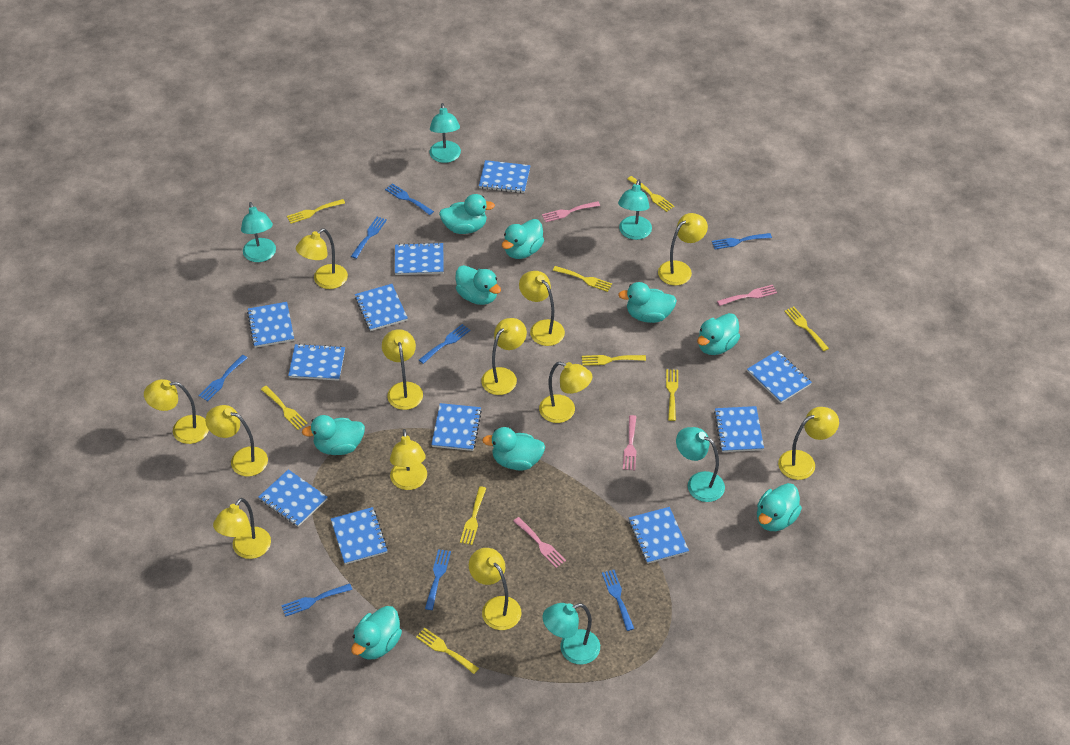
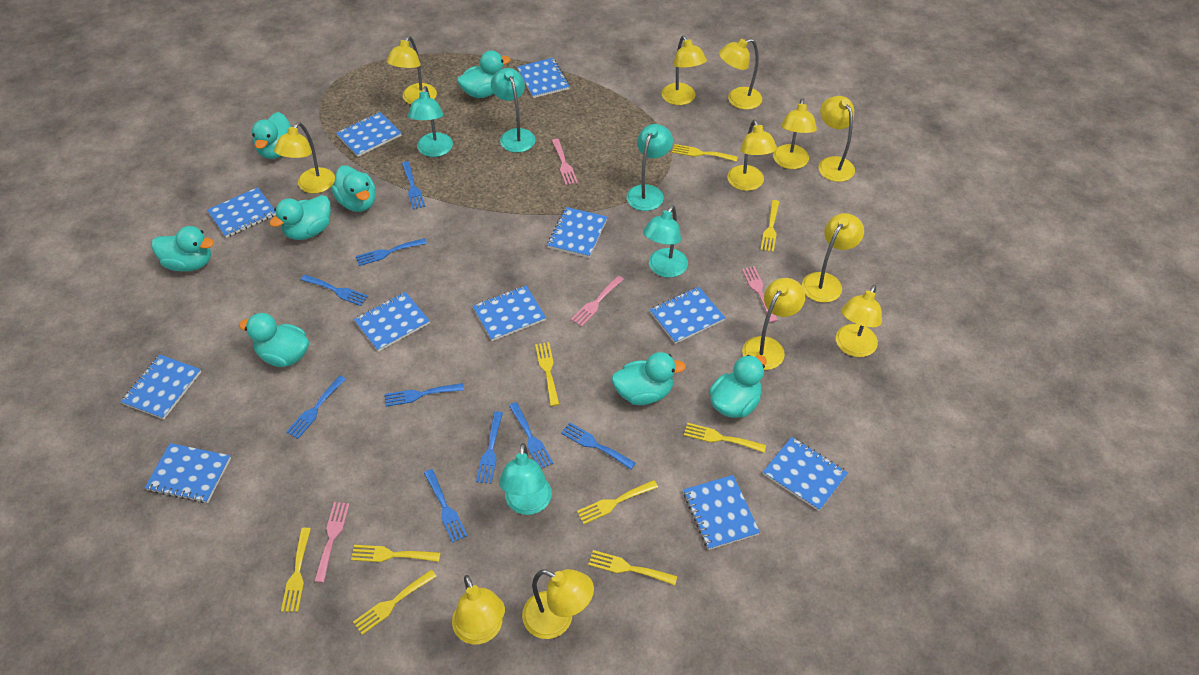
blue fork: 8 -> 9
turquoise duck: 9 -> 8

